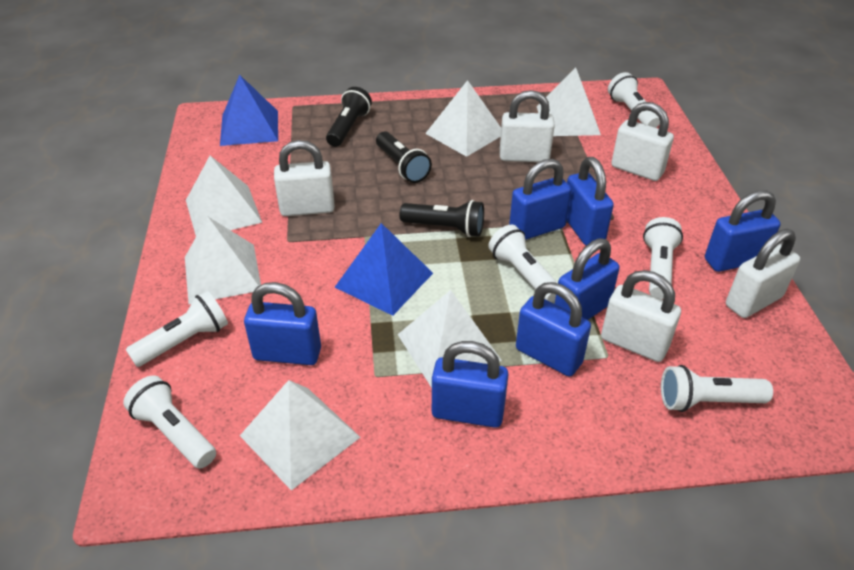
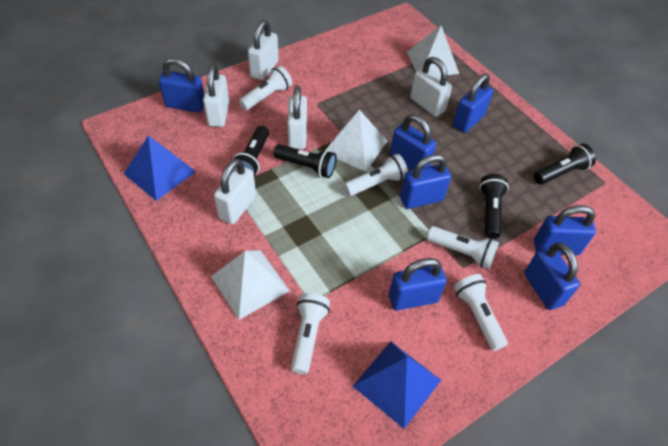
black flashlight: 3 -> 4
white flashlight: 6 -> 5
white pyramid: 6 -> 3

